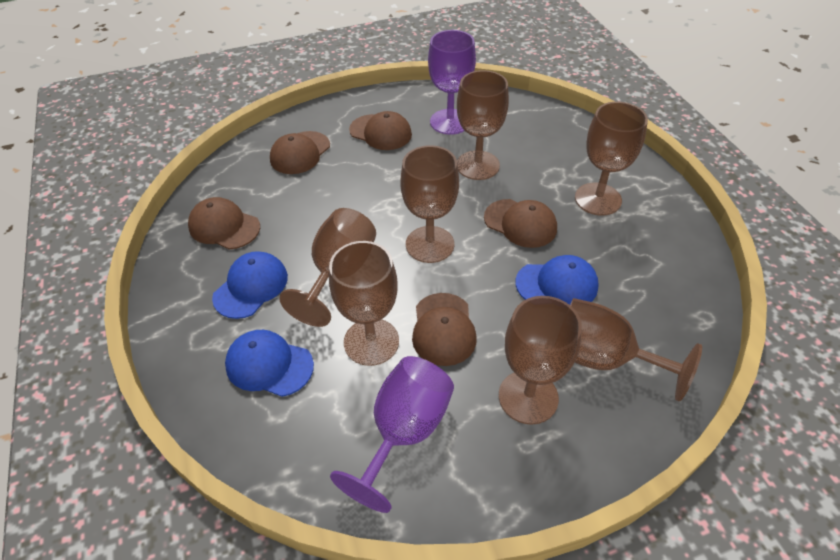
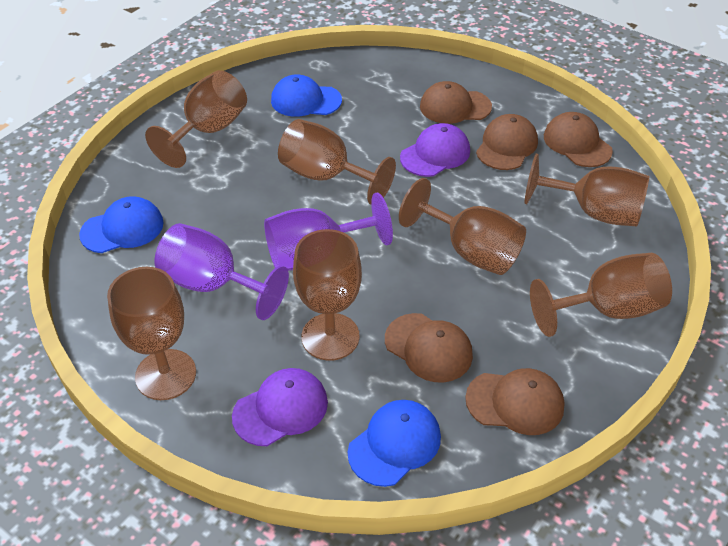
purple cap: 0 -> 2

